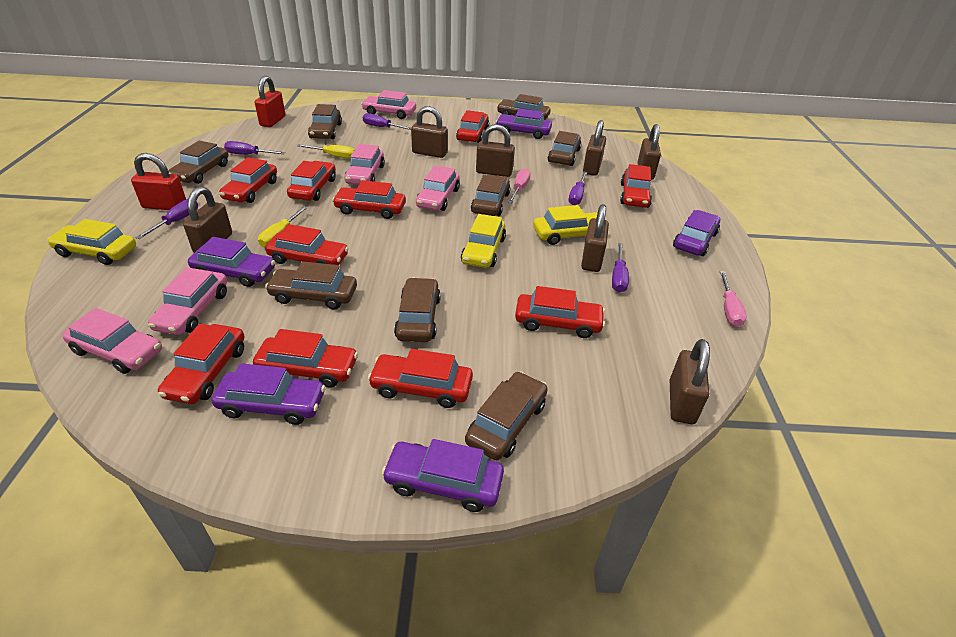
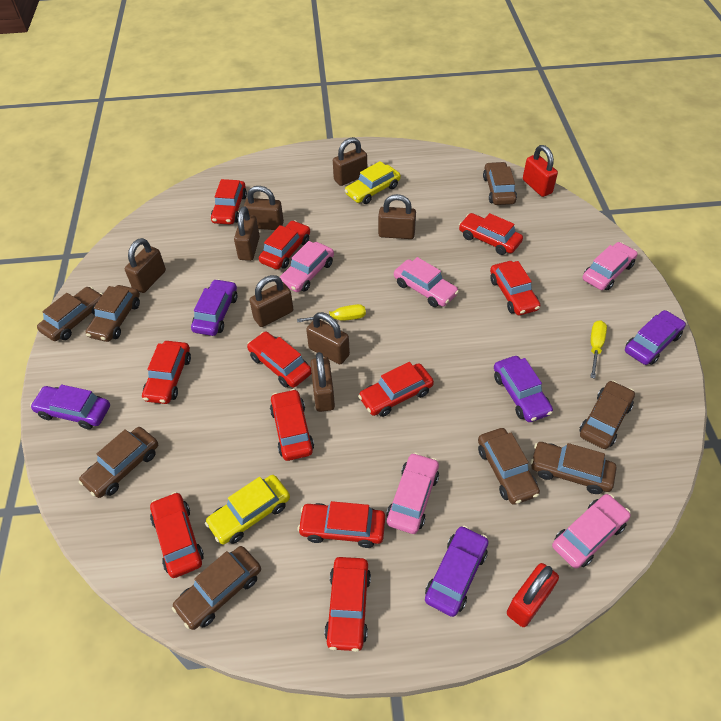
brown padlock: 7 -> 8
pink screwdriver: 2 -> 0
purple screwdriver: 5 -> 0
red car: 10 -> 11
yellow car: 3 -> 2

